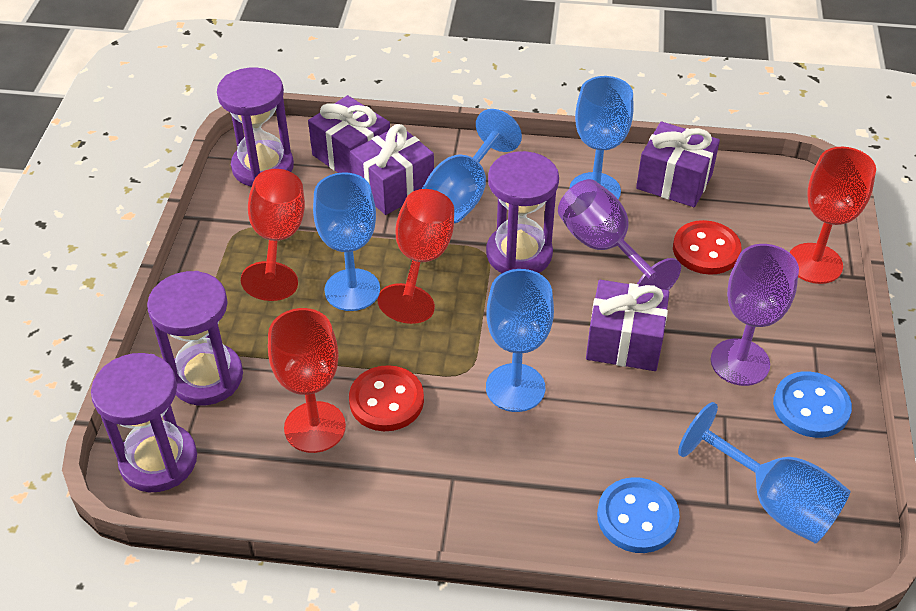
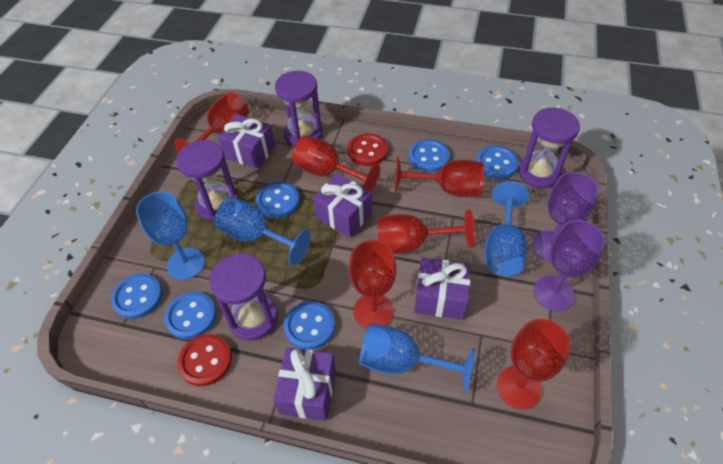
blue button: 2 -> 6
blue goblet: 5 -> 4
red goblet: 4 -> 6

